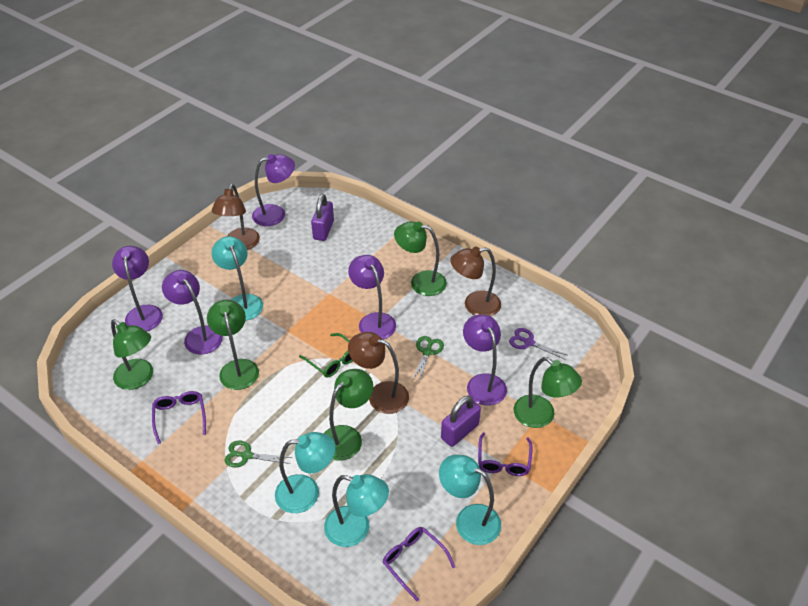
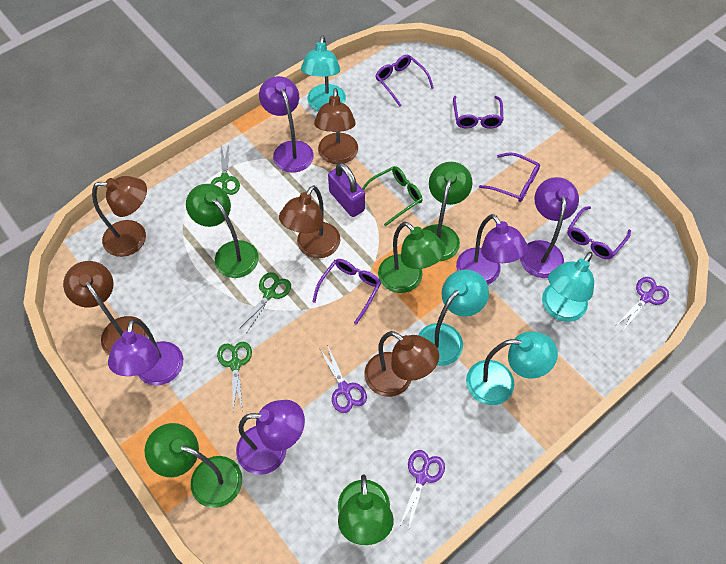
brown lamp: 3 -> 5
green scissors: 2 -> 3
purple glasses: 3 -> 5
purple padlock: 2 -> 1
purple scissors: 1 -> 3

